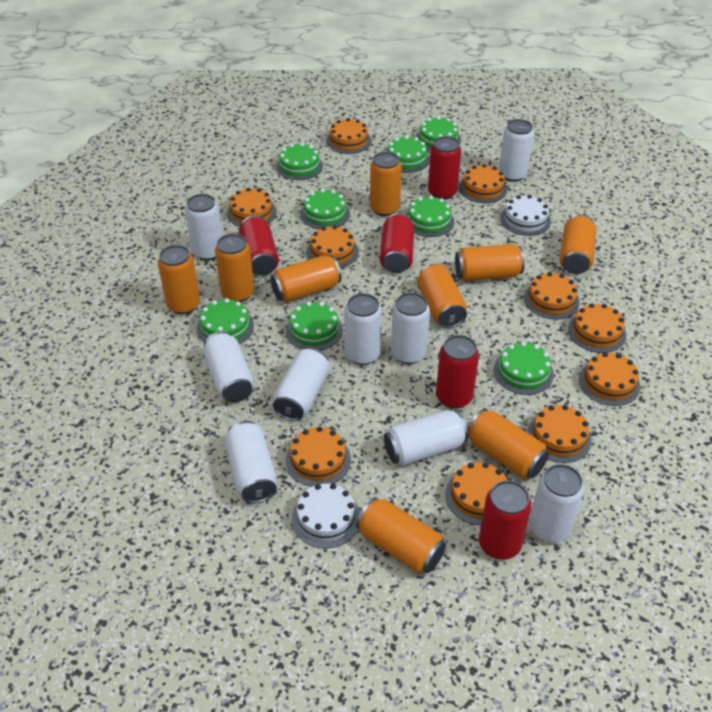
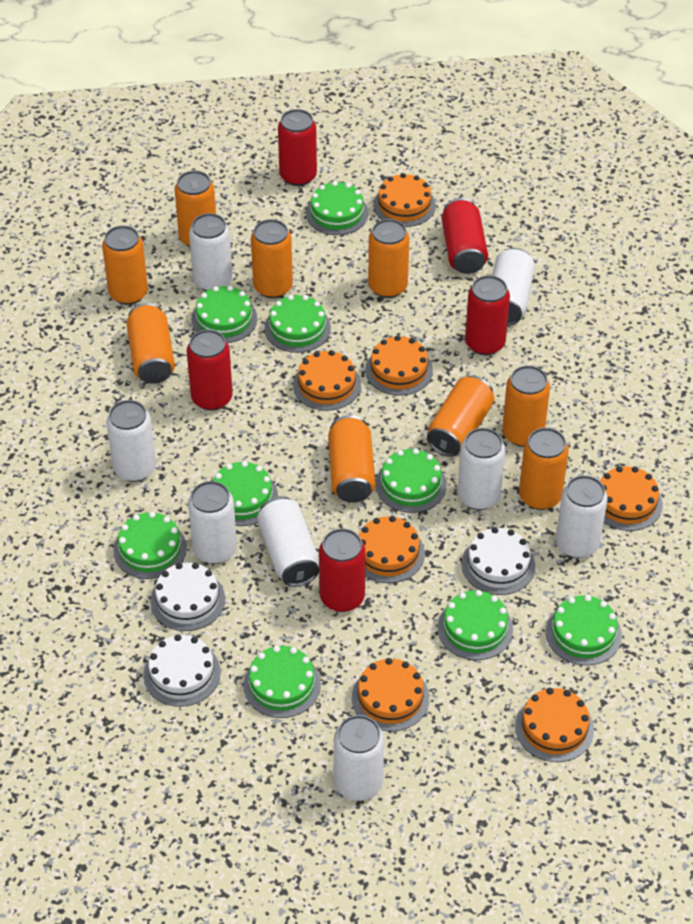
green cake: 8 -> 9
orange cake: 10 -> 7
white cake: 2 -> 3
white can: 9 -> 8

